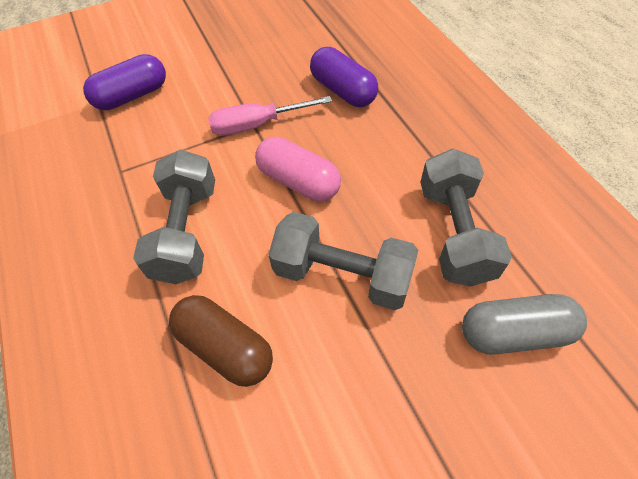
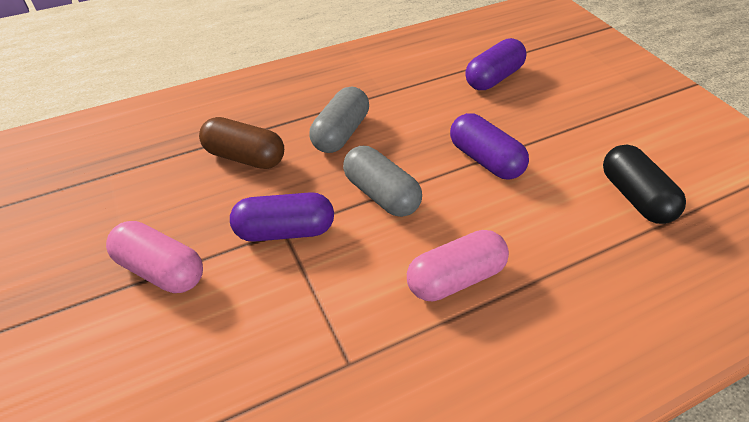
black capsule: 0 -> 1
grey capsule: 1 -> 2
grey dumbbell: 3 -> 0
pink capsule: 1 -> 2
pink screwdriver: 1 -> 0
purple capsule: 2 -> 3

